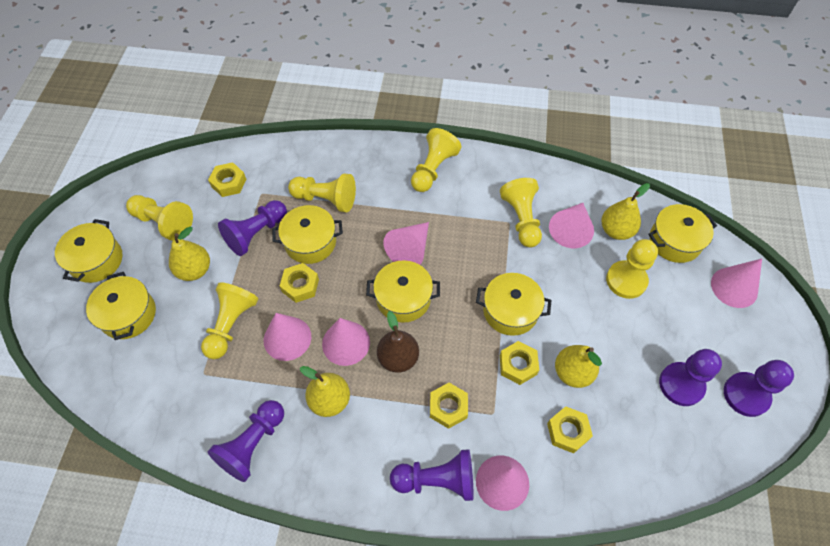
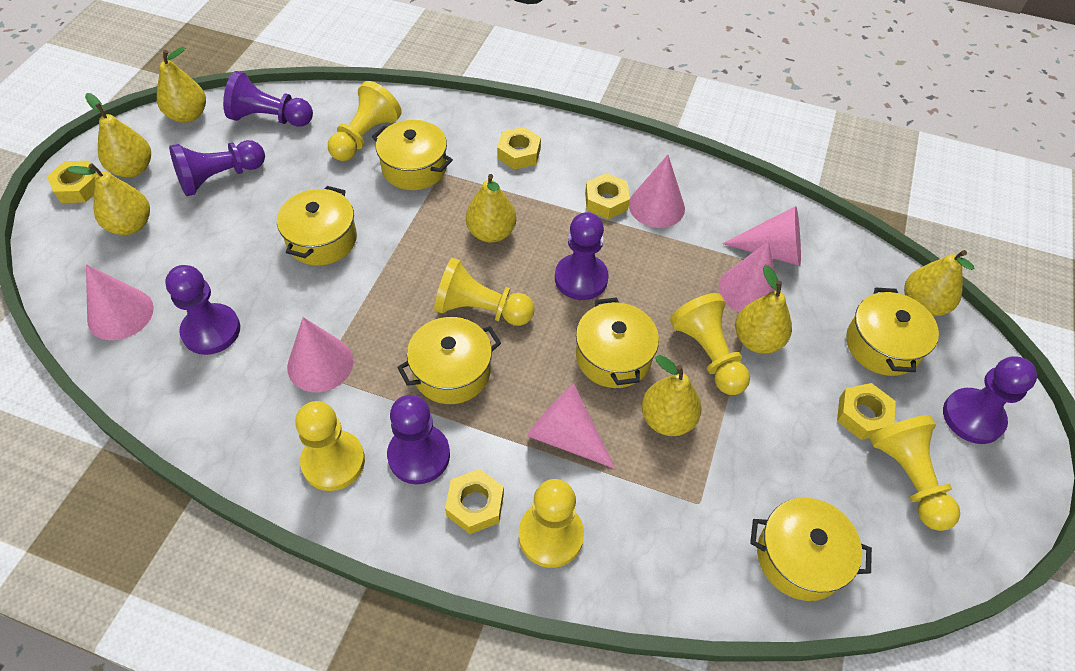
brown pear: 1 -> 0
purple pawn: 5 -> 6
yellow pear: 4 -> 7

